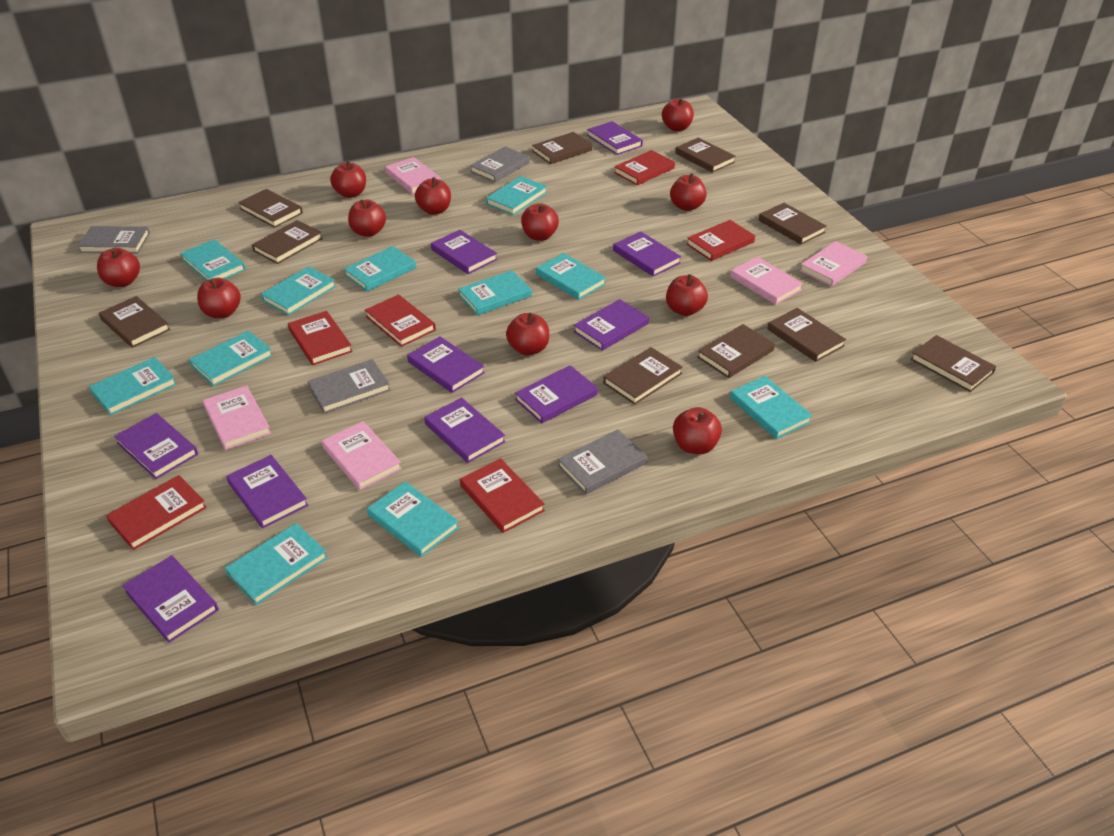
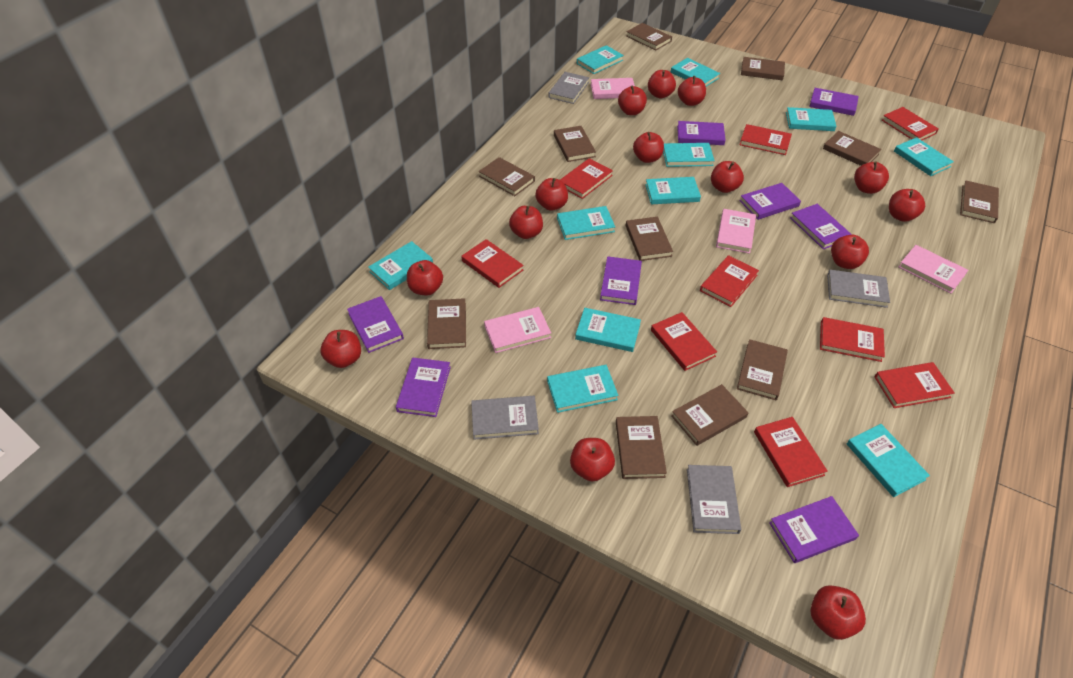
brown book: 10 -> 11
pink book: 5 -> 4
purple book: 10 -> 8
red apple: 11 -> 14
red book: 6 -> 9

